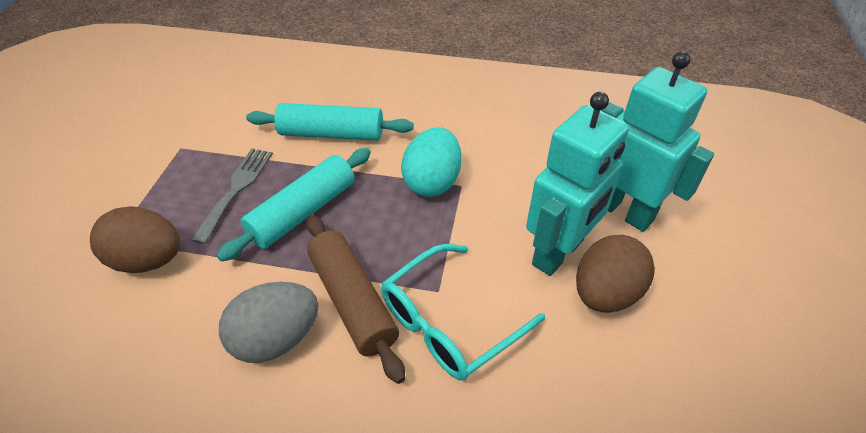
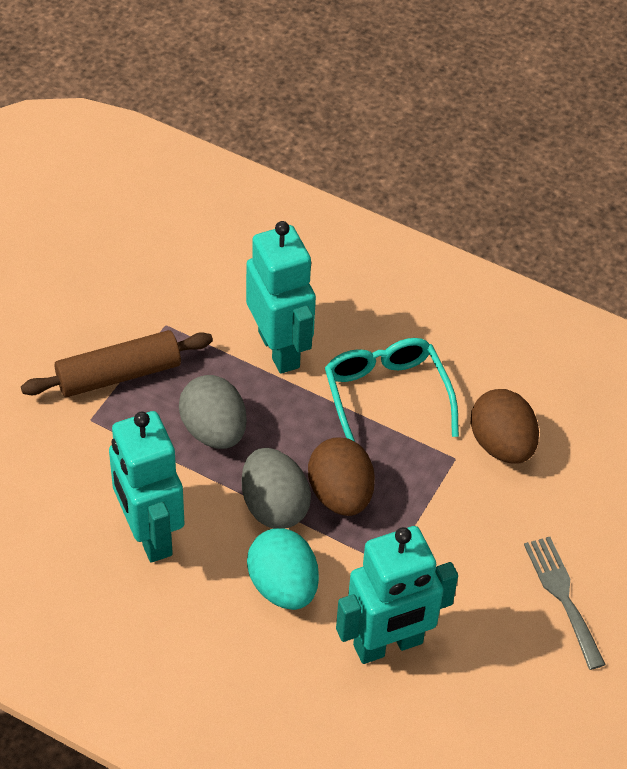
grey egg: 1 -> 2
turquoise robot: 2 -> 3
turquoise rolling pin: 2 -> 0

